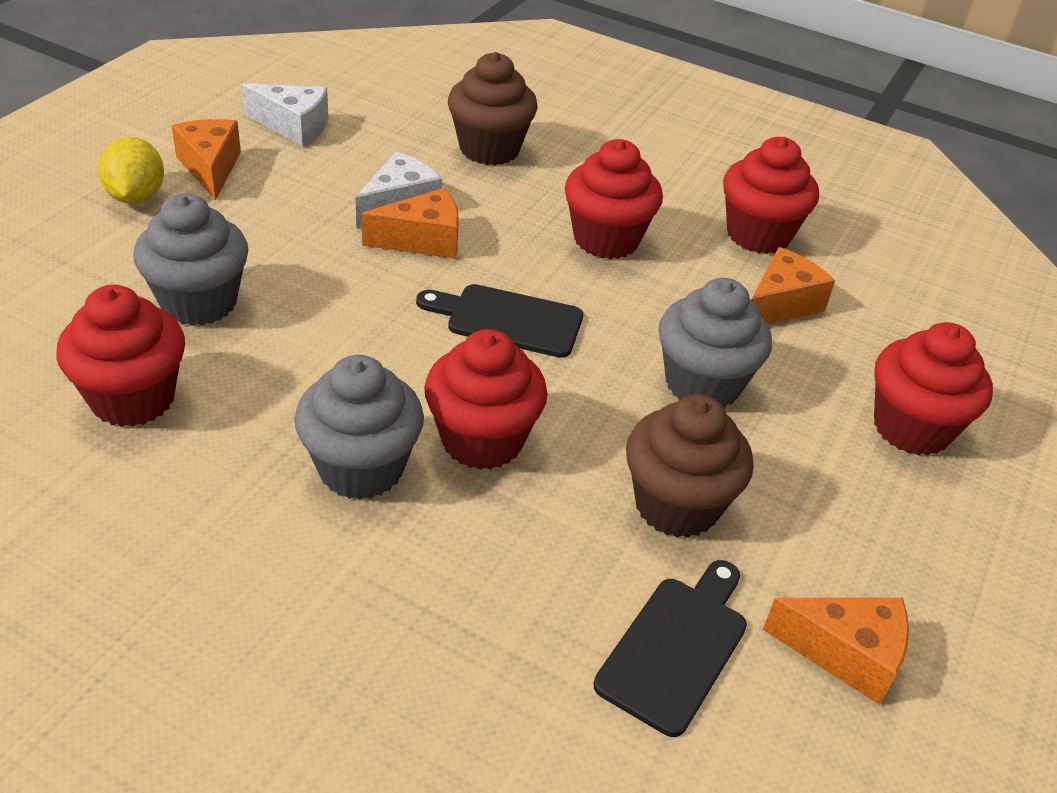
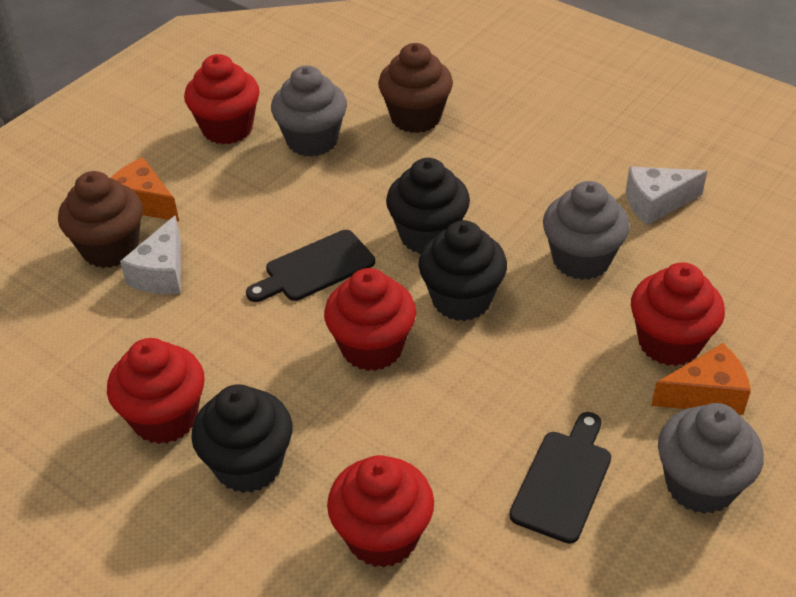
black cupcake: 0 -> 3
orange cheese: 4 -> 2
yellow lemon: 1 -> 0

